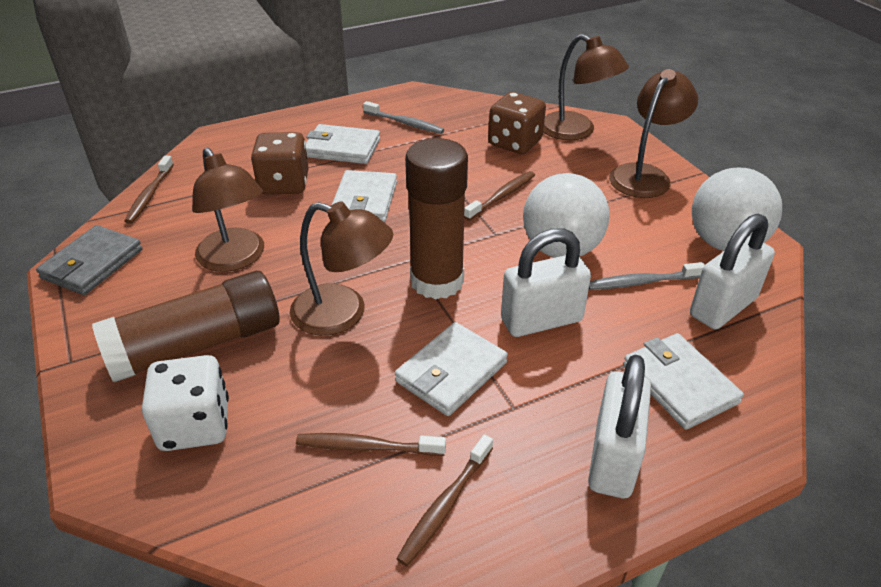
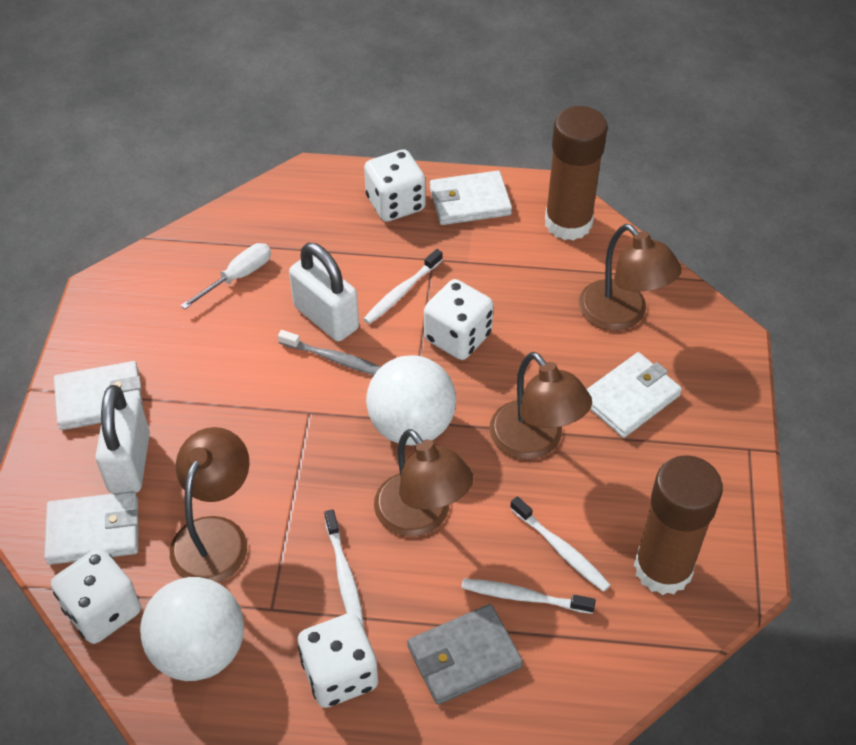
brown dice: 2 -> 0
brown toothbrush: 4 -> 0
grey toothbrush: 2 -> 1
white dice: 1 -> 4
white padlock: 3 -> 2
white screwdriver: 0 -> 1
white toothbrush: 0 -> 4

